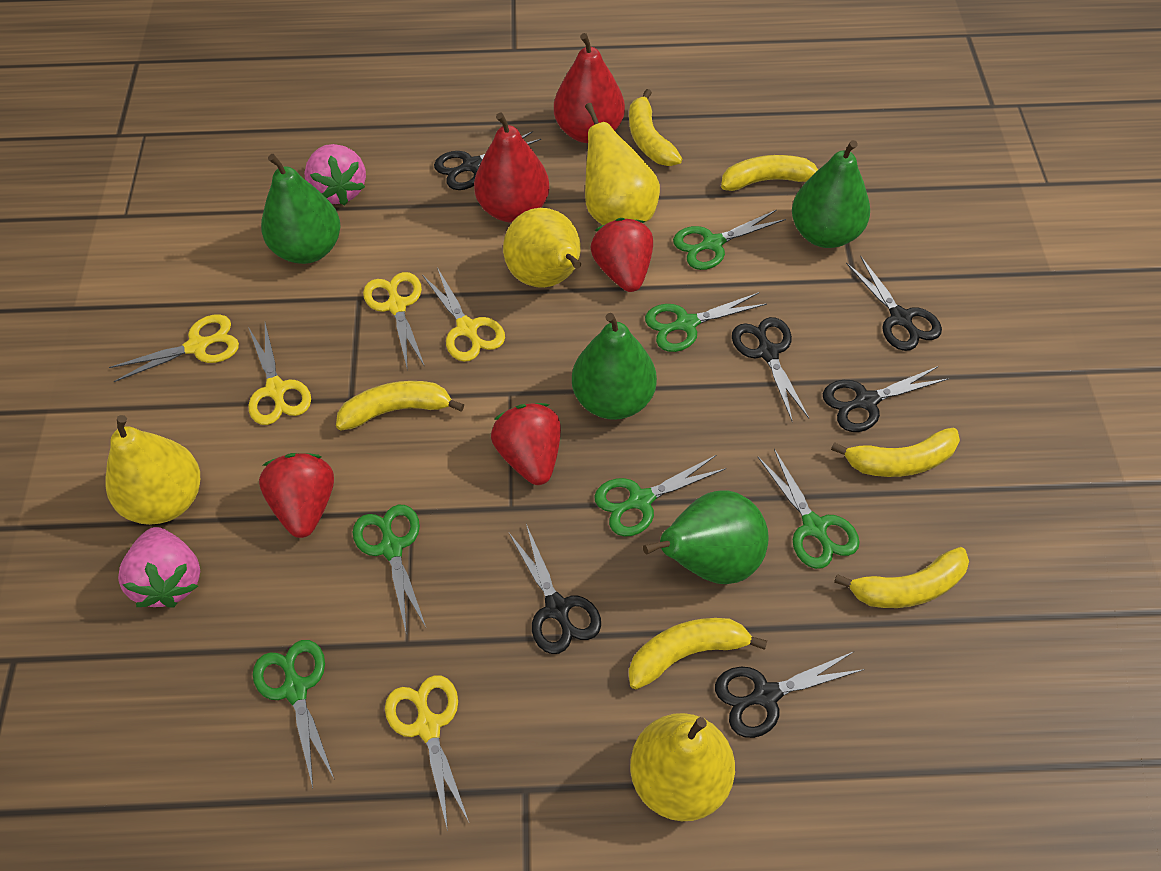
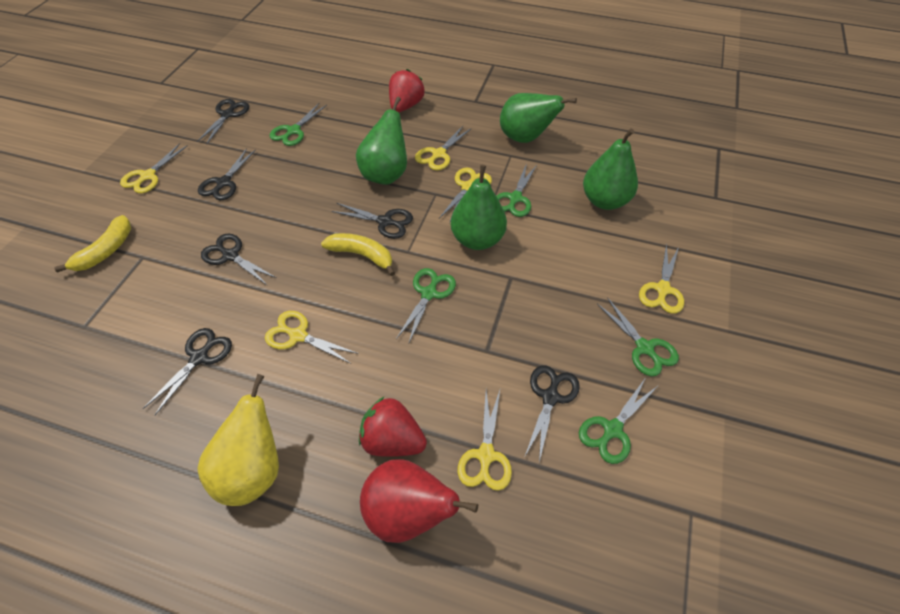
green scissors: 6 -> 5
pink strawberry: 2 -> 0
red pear: 2 -> 1
red strawberry: 3 -> 2
yellow banana: 6 -> 2
yellow pear: 4 -> 1
yellow scissors: 5 -> 6

